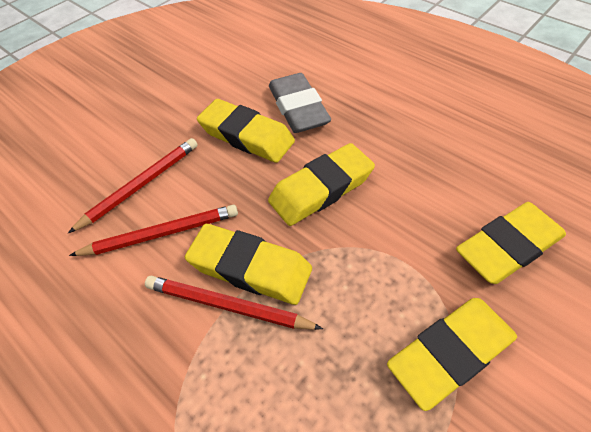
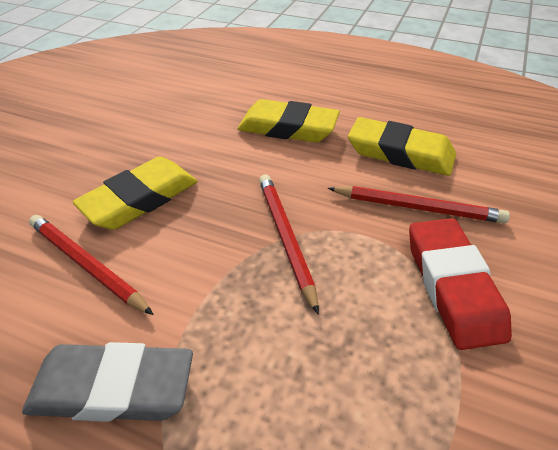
red eraser: 0 -> 1
yellow eraser: 5 -> 3

